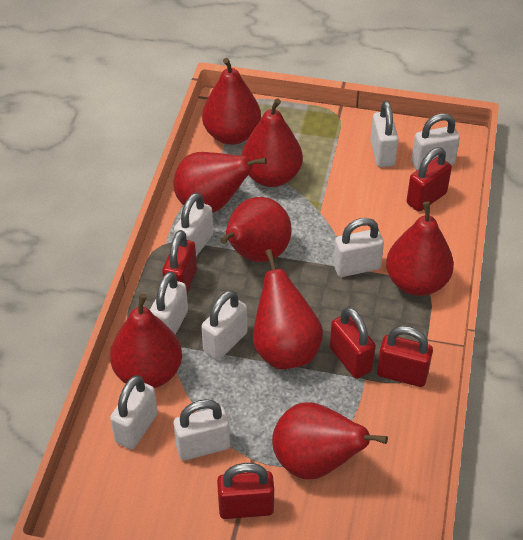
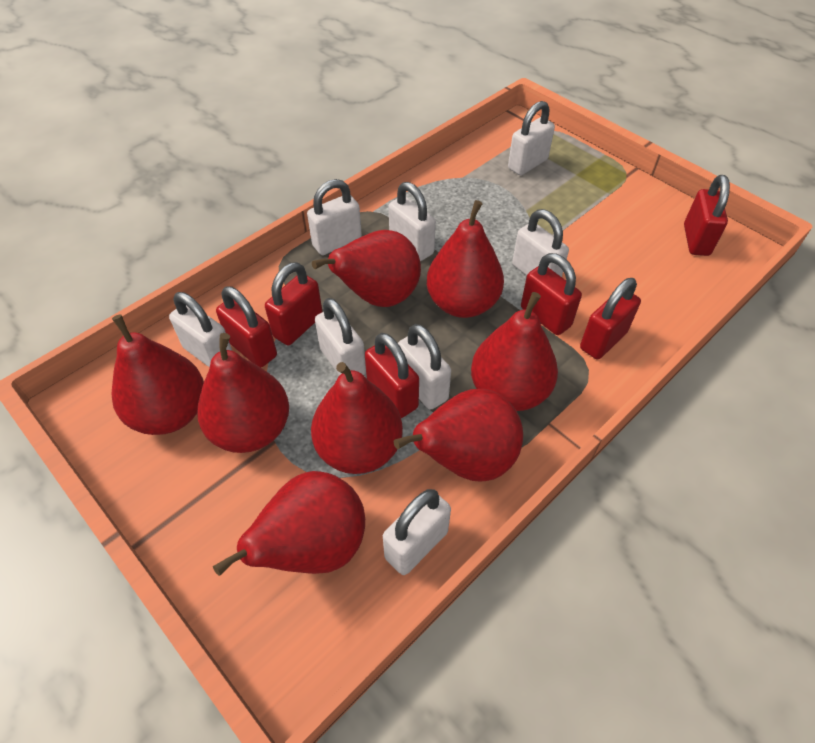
red padlock: 5 -> 6

